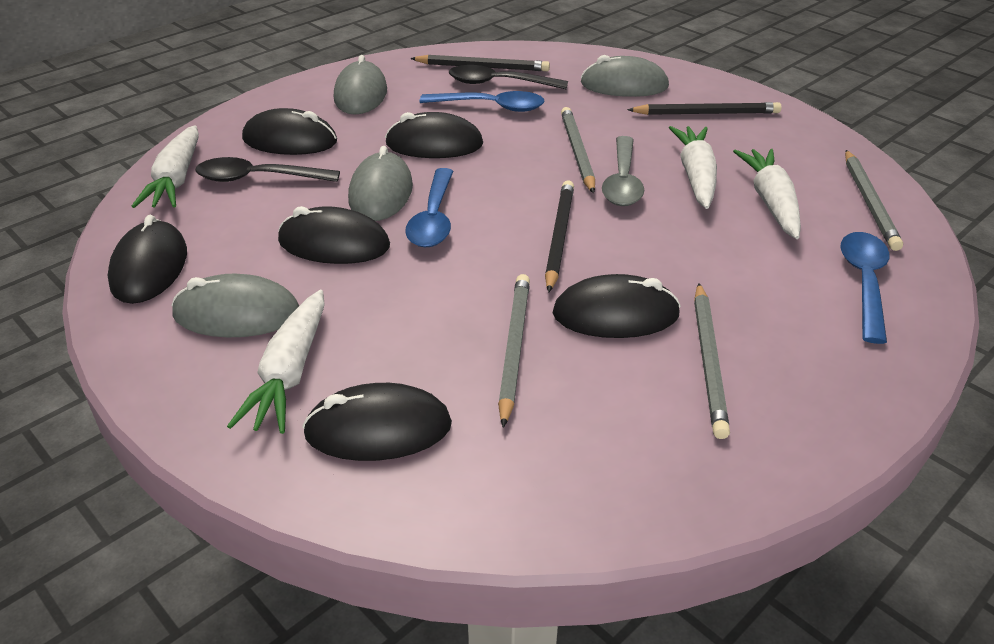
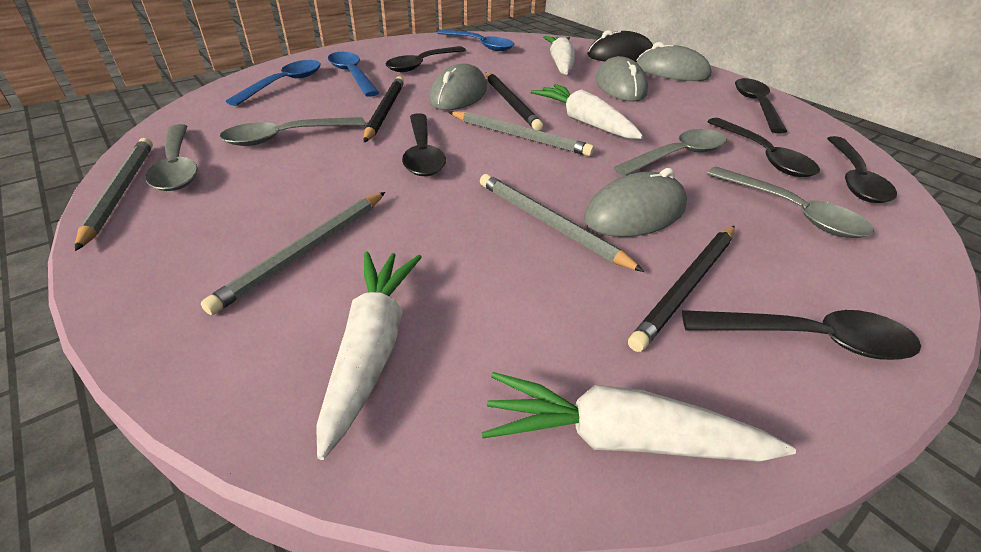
black mouse: 6 -> 1
black spoon: 2 -> 6
grey spoon: 1 -> 4

